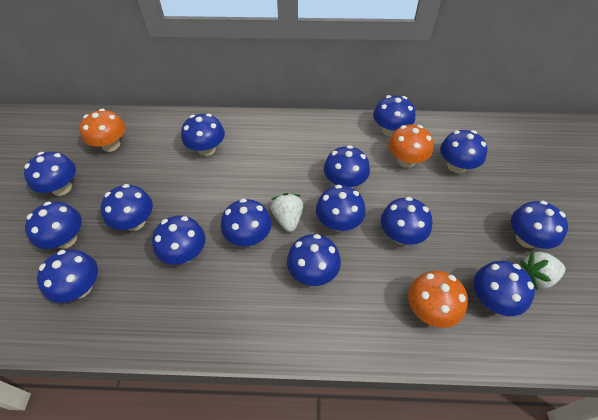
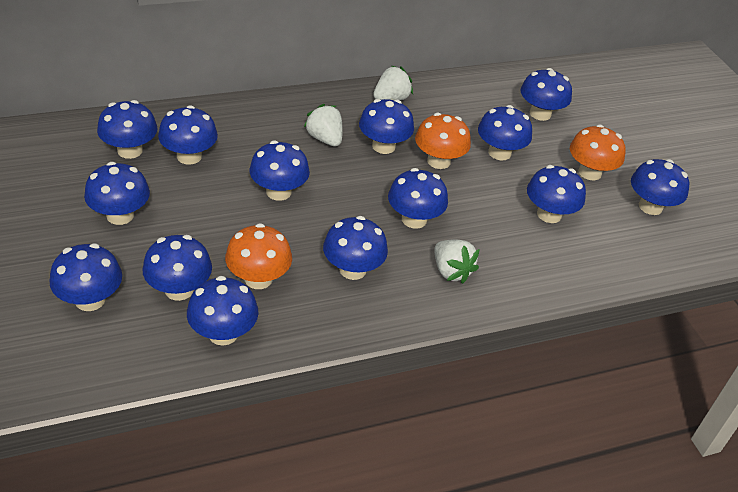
blue mushroom: 15 -> 14
white strawberry: 2 -> 3

